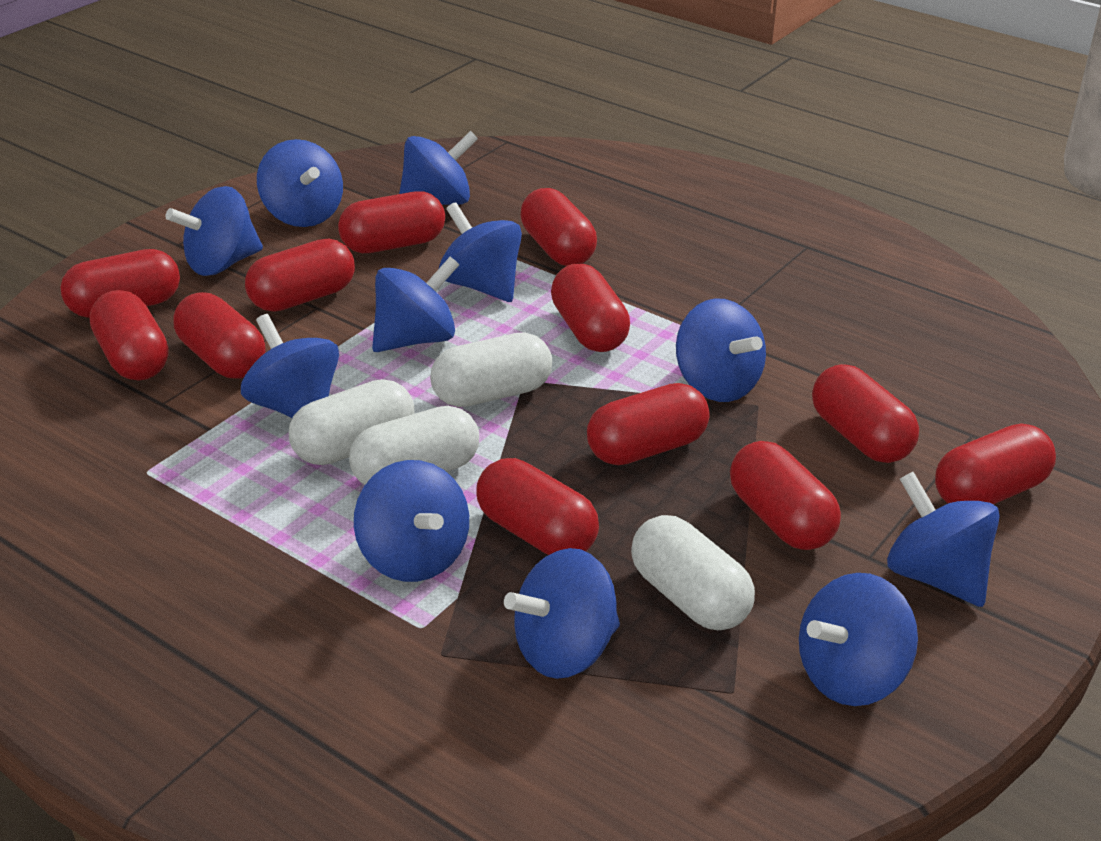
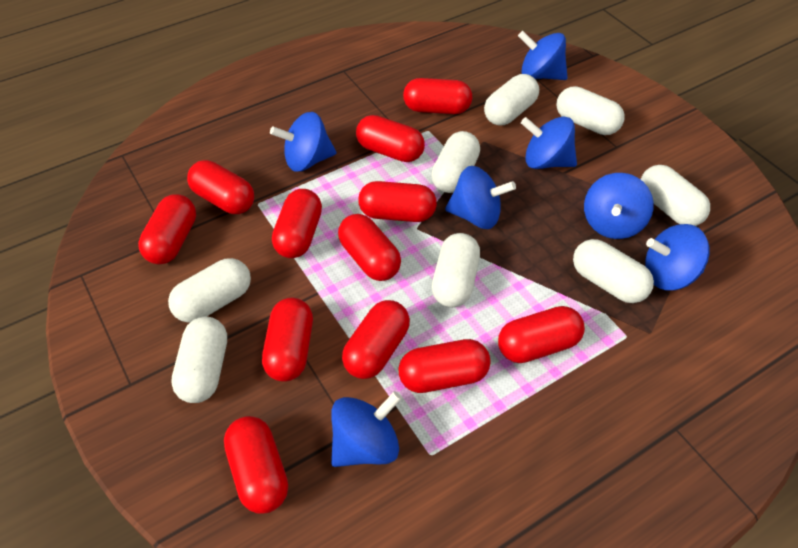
blue spinning top: 11 -> 7
white capsule: 4 -> 8

